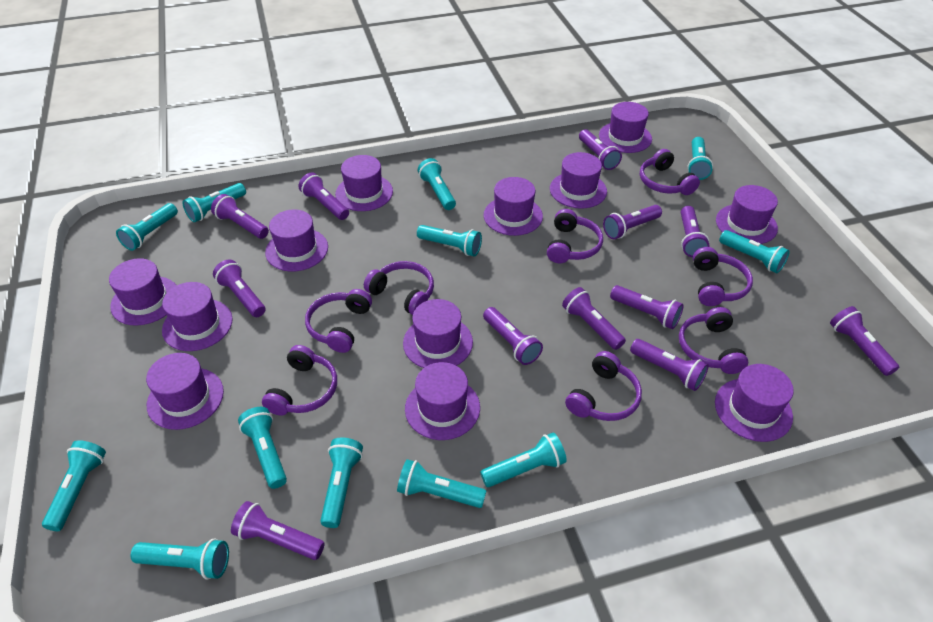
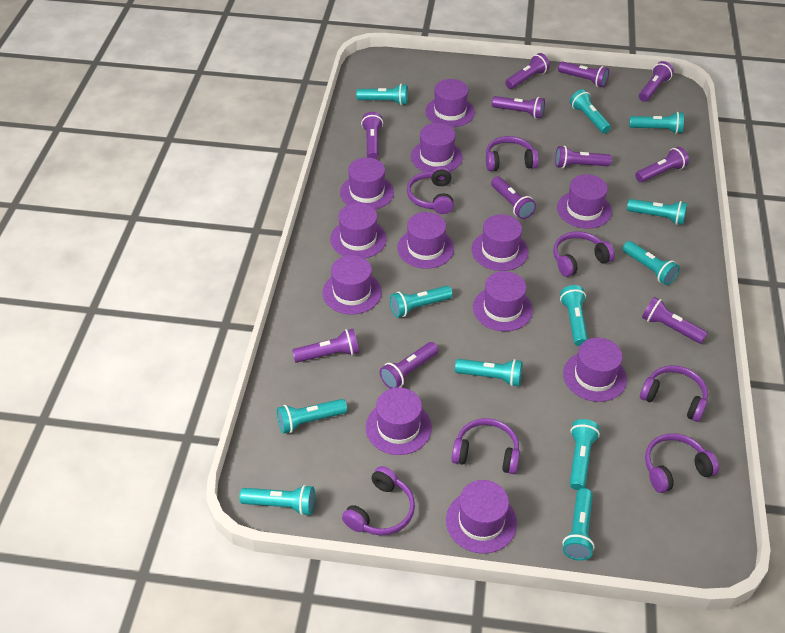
purple flashlight: 12 -> 11
purple headphones: 8 -> 7

